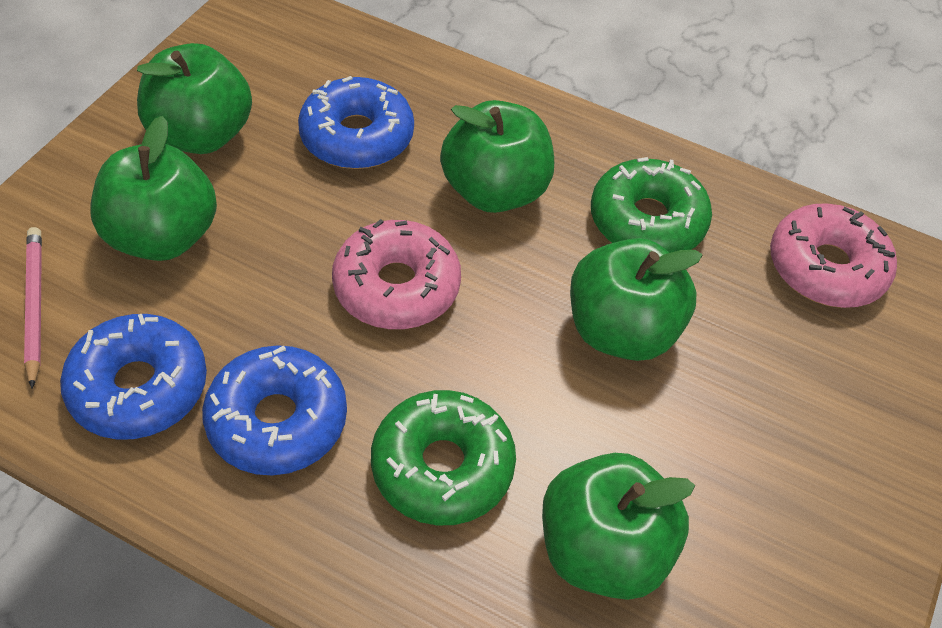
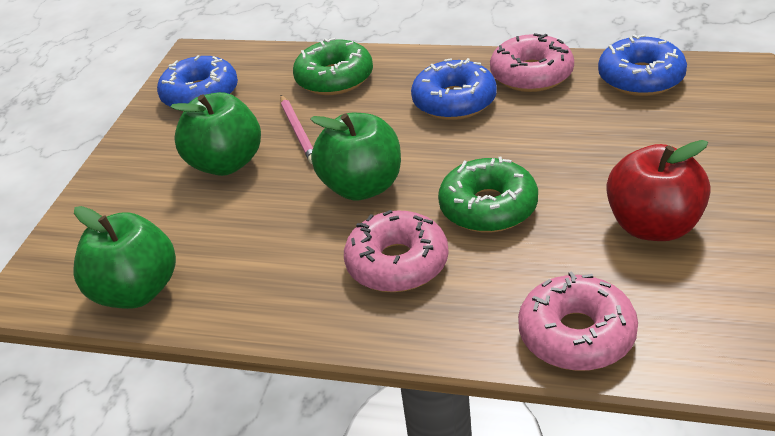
green apple: 5 -> 3
pink donut: 2 -> 3
red apple: 0 -> 1

